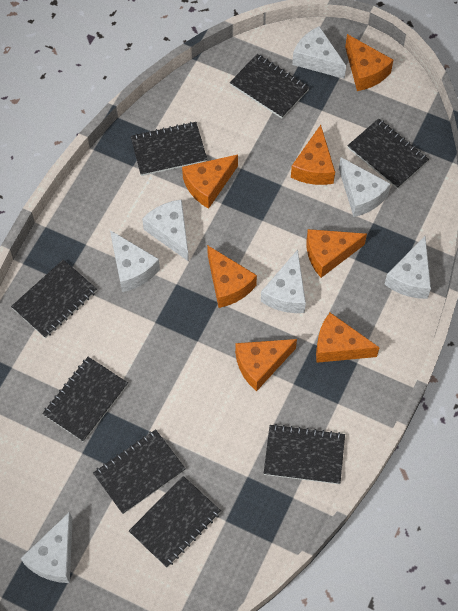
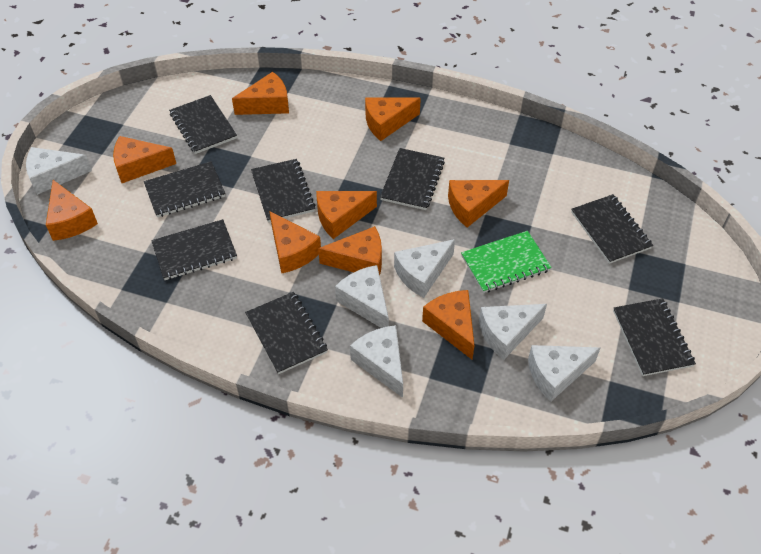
green notebook: 0 -> 1
orange cheese: 7 -> 9
white cheese: 7 -> 6

